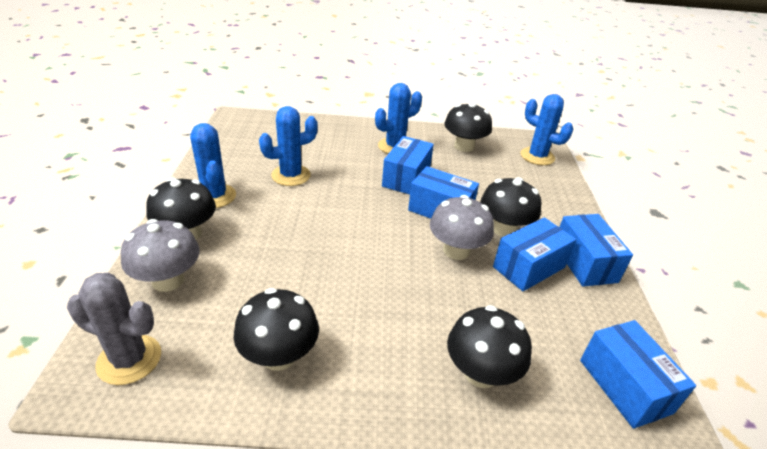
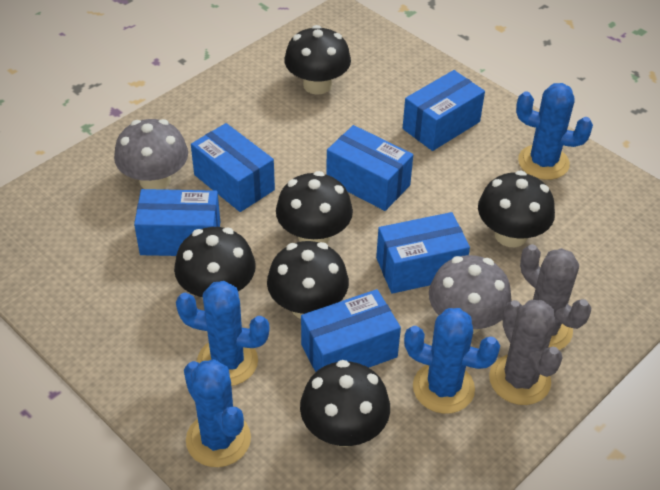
black mushroom: 5 -> 6
blue box: 5 -> 6
grey cactus: 1 -> 2

